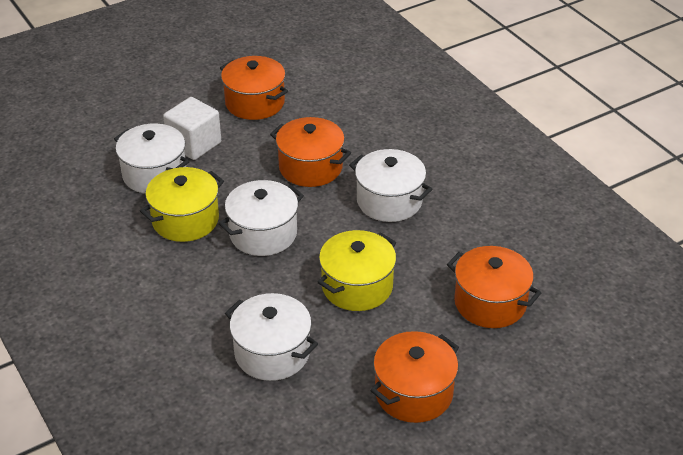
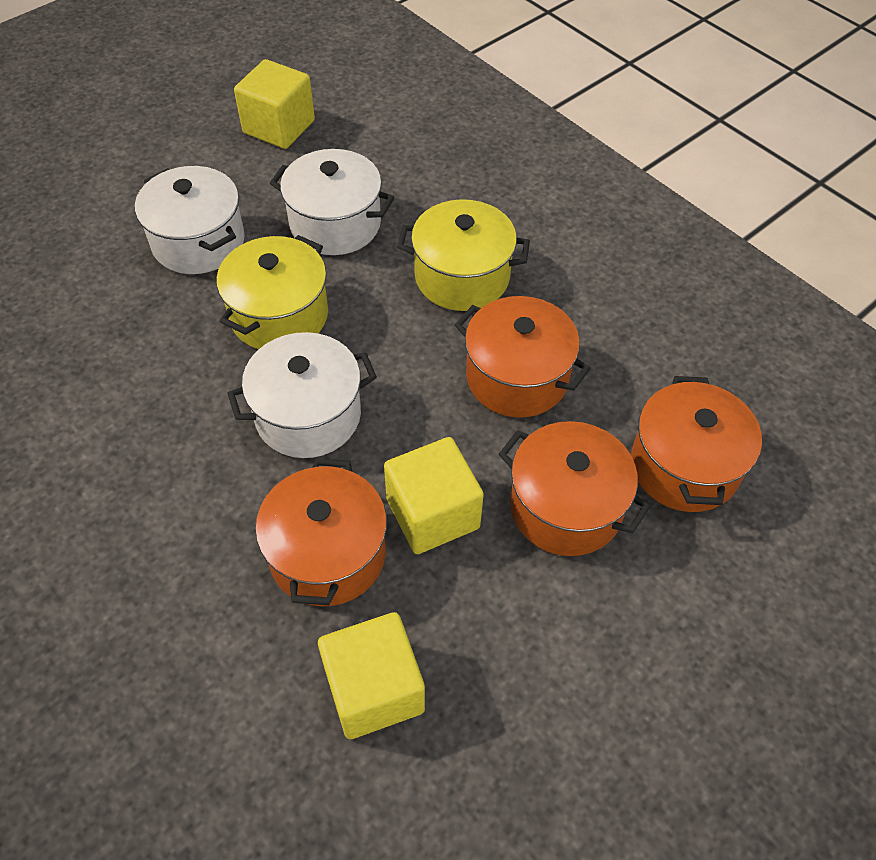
white cube: 1 -> 0
white pot: 4 -> 3
yellow cube: 0 -> 3

